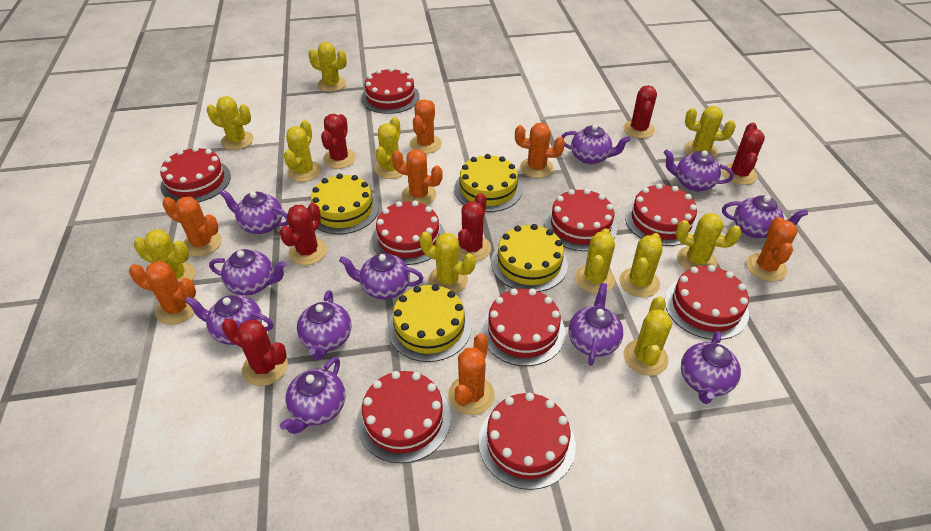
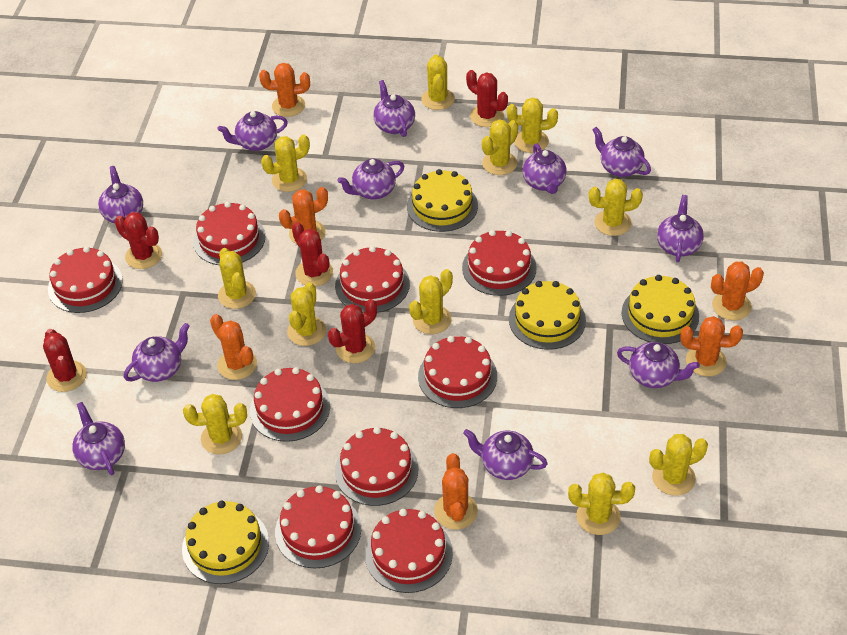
orange cactus: 7 -> 6
red cactus: 6 -> 5

